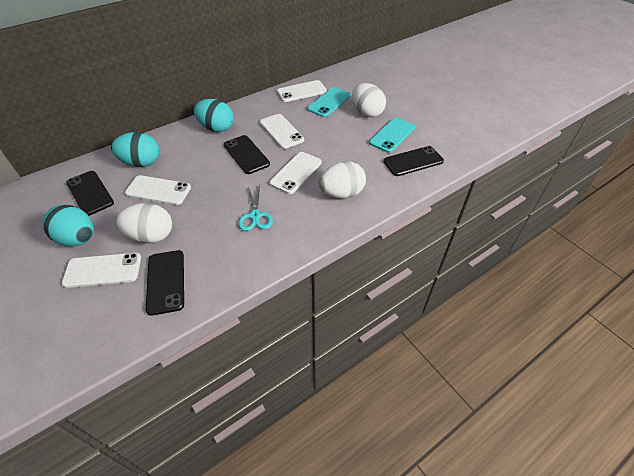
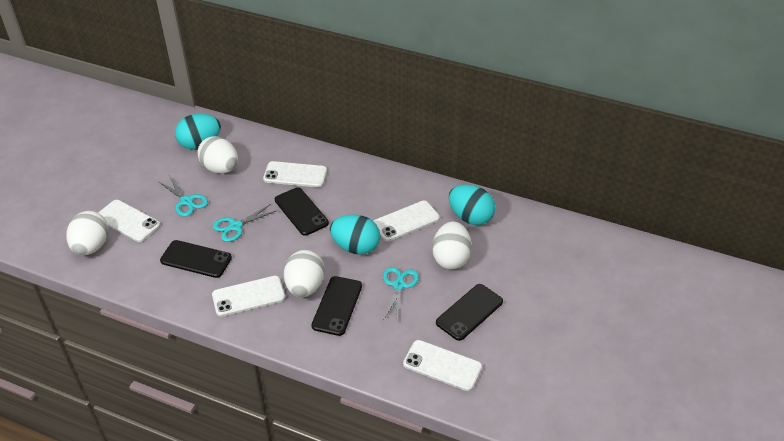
turquoise phone: 2 -> 0
turquoise scissors: 1 -> 3
white egg: 3 -> 4

